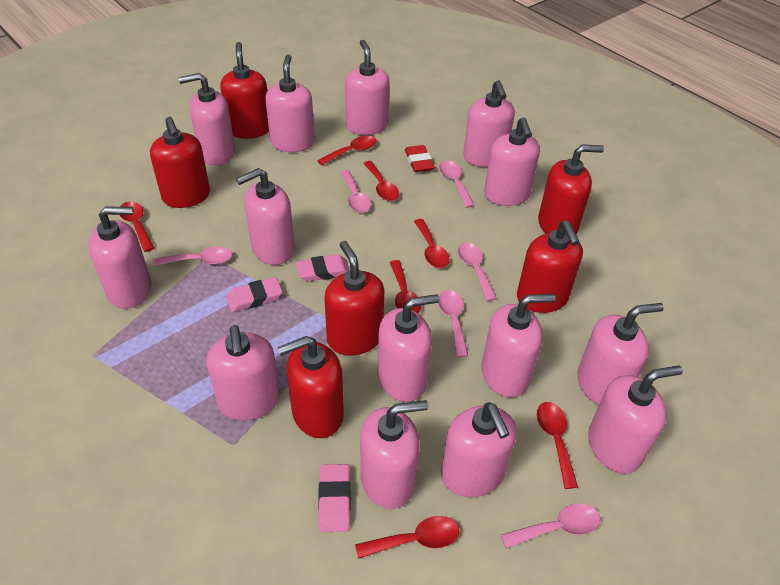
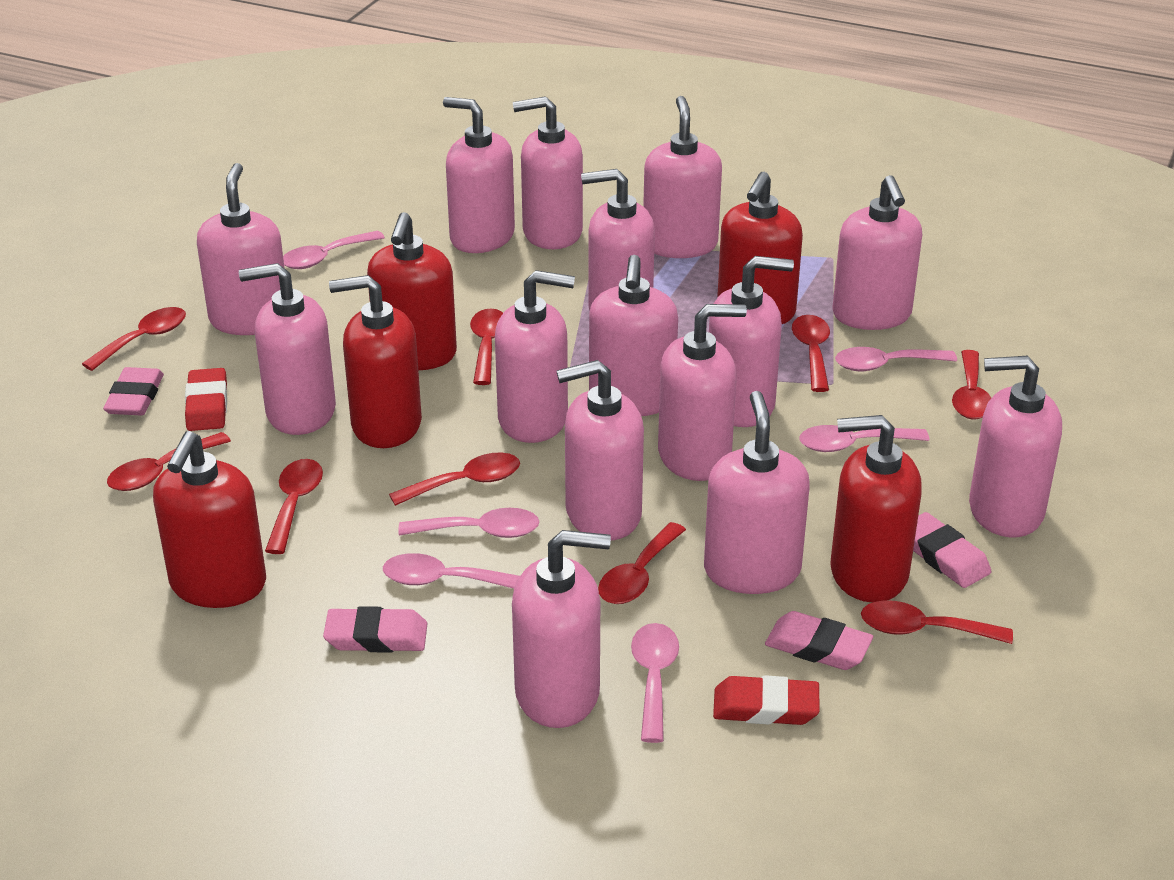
pink eraser: 3 -> 4
pink soap dispenser: 14 -> 15
red eraser: 1 -> 2
red soap dispenser: 6 -> 5
red spoon: 7 -> 9

